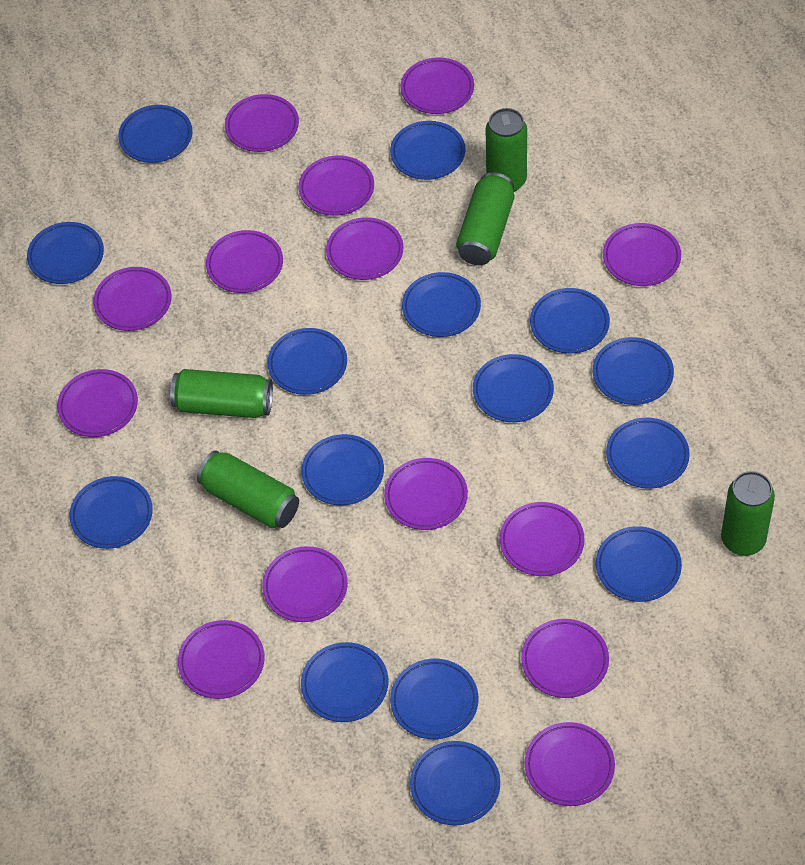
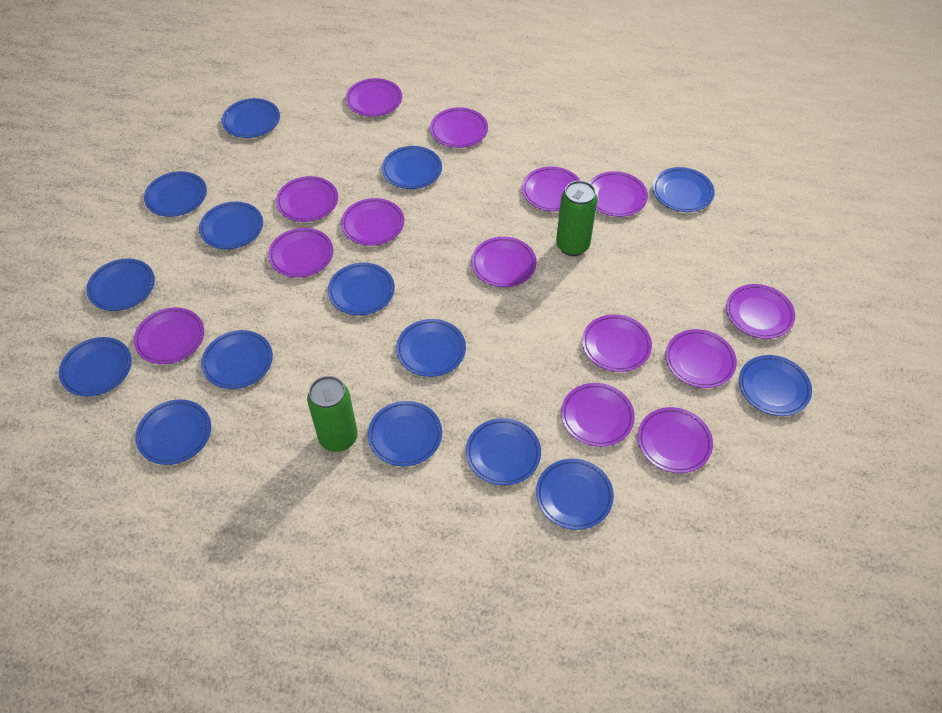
green can: 5 -> 2

